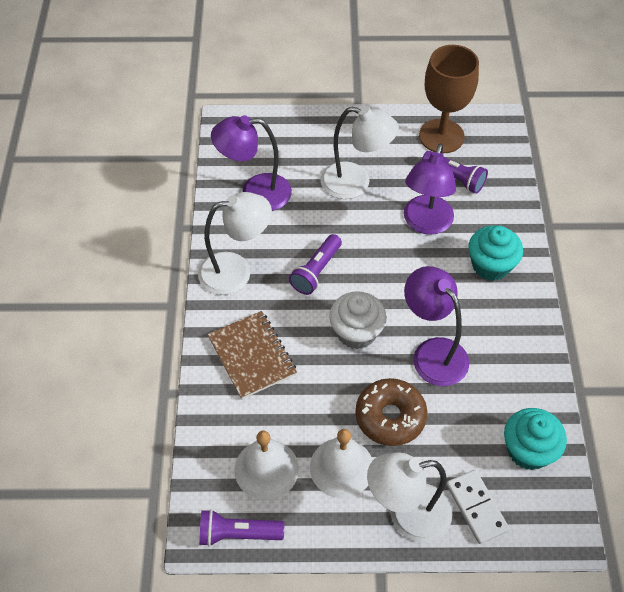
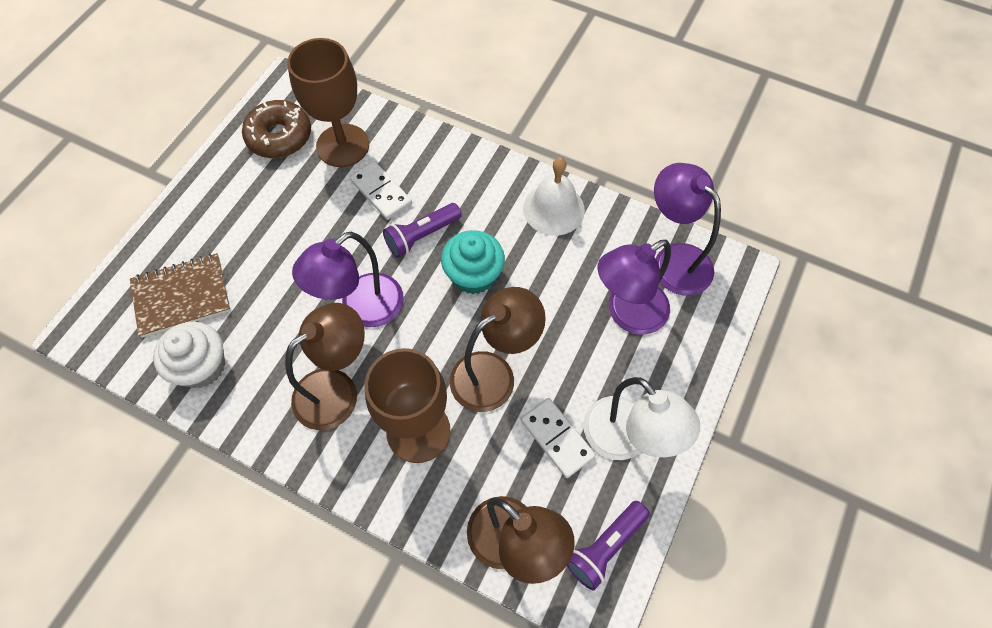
brown goblet: 1 -> 2
brown lamp: 0 -> 3
purple flashlight: 3 -> 2
turquoise cupcake: 2 -> 1
white bell: 2 -> 1
white domino: 1 -> 2
white lamp: 3 -> 1

